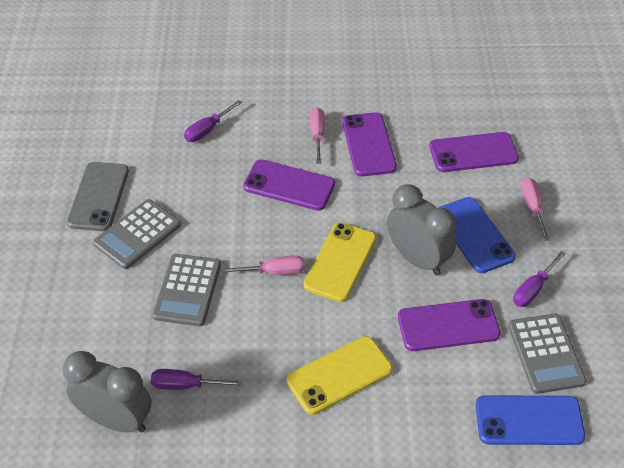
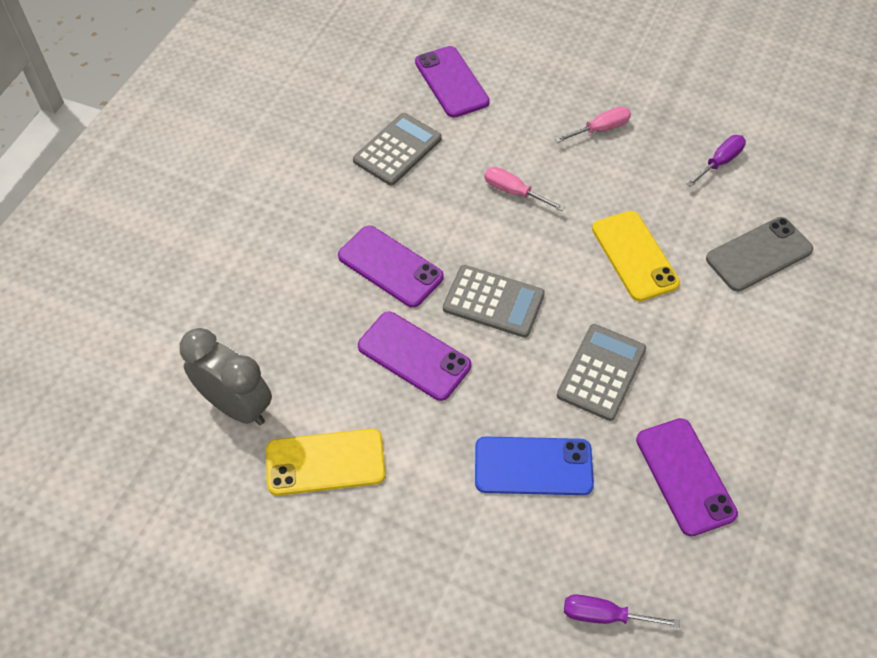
blue phone: 2 -> 1
grey clock: 2 -> 1
pink screwdriver: 3 -> 2
purple screwdriver: 3 -> 2

